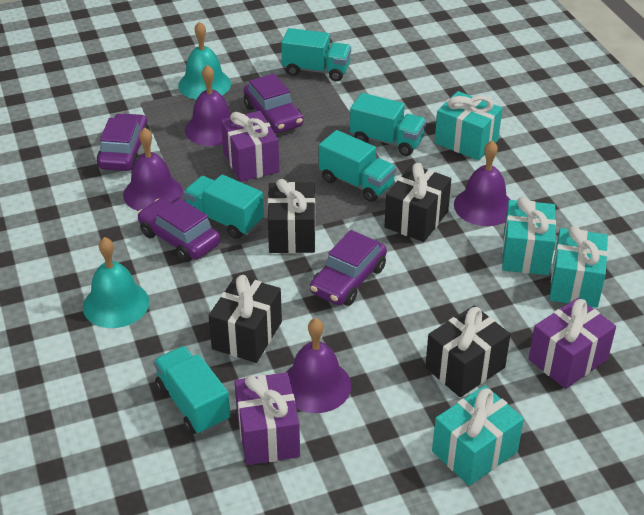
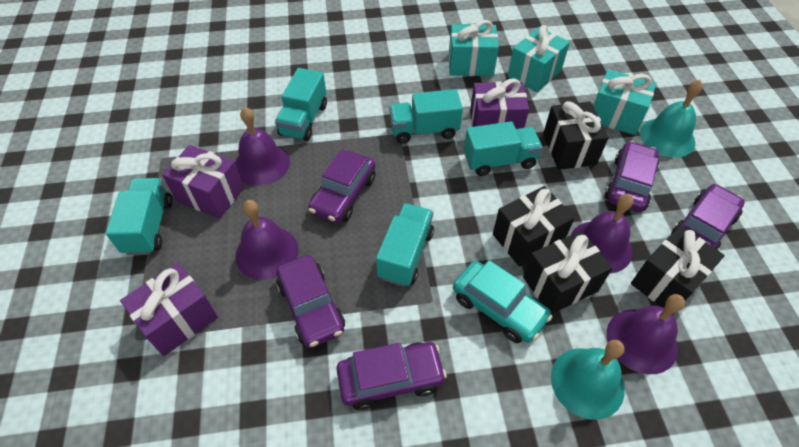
purple car: 4 -> 5
turquoise car: 0 -> 1
turquoise gift: 4 -> 3

